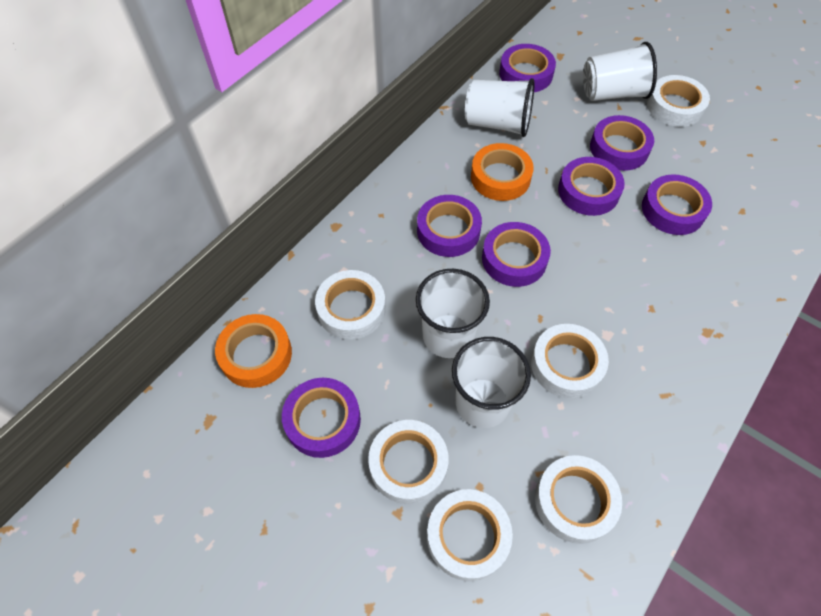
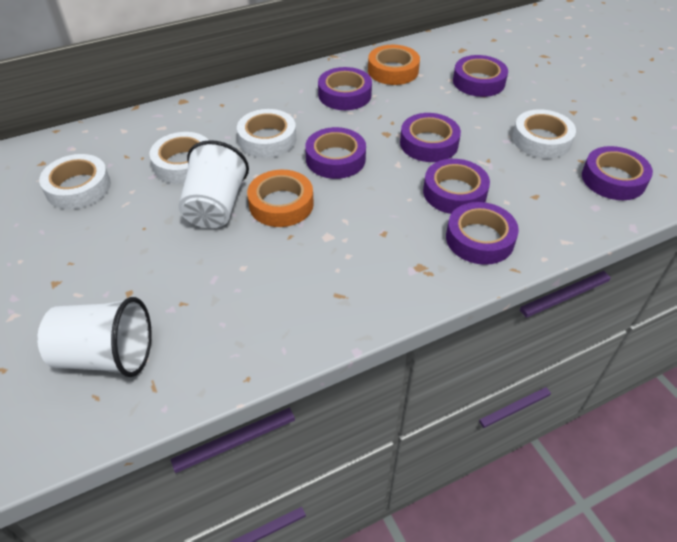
white cup: 4 -> 2
white tape: 6 -> 4

